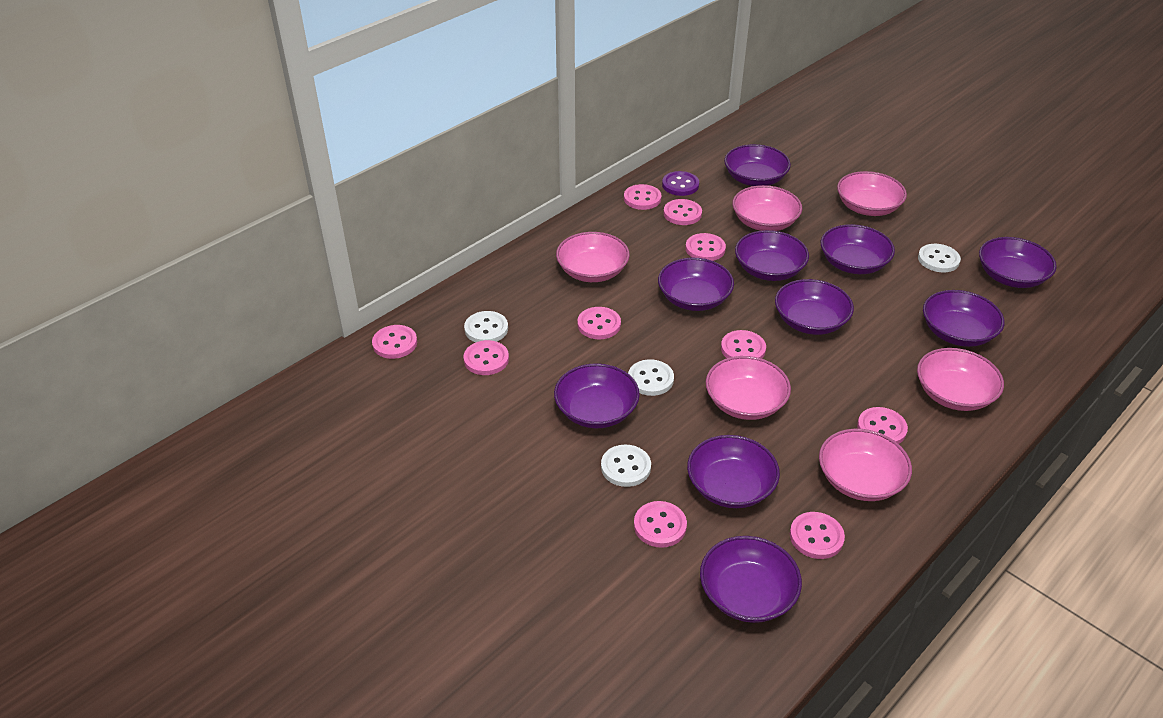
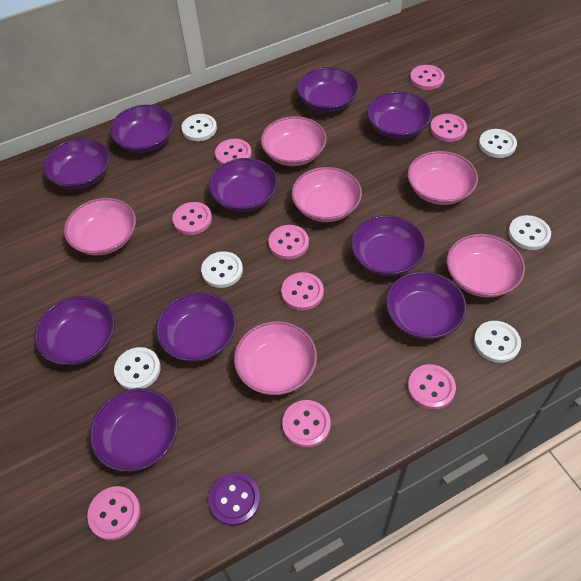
pink button: 10 -> 9
white button: 4 -> 6

